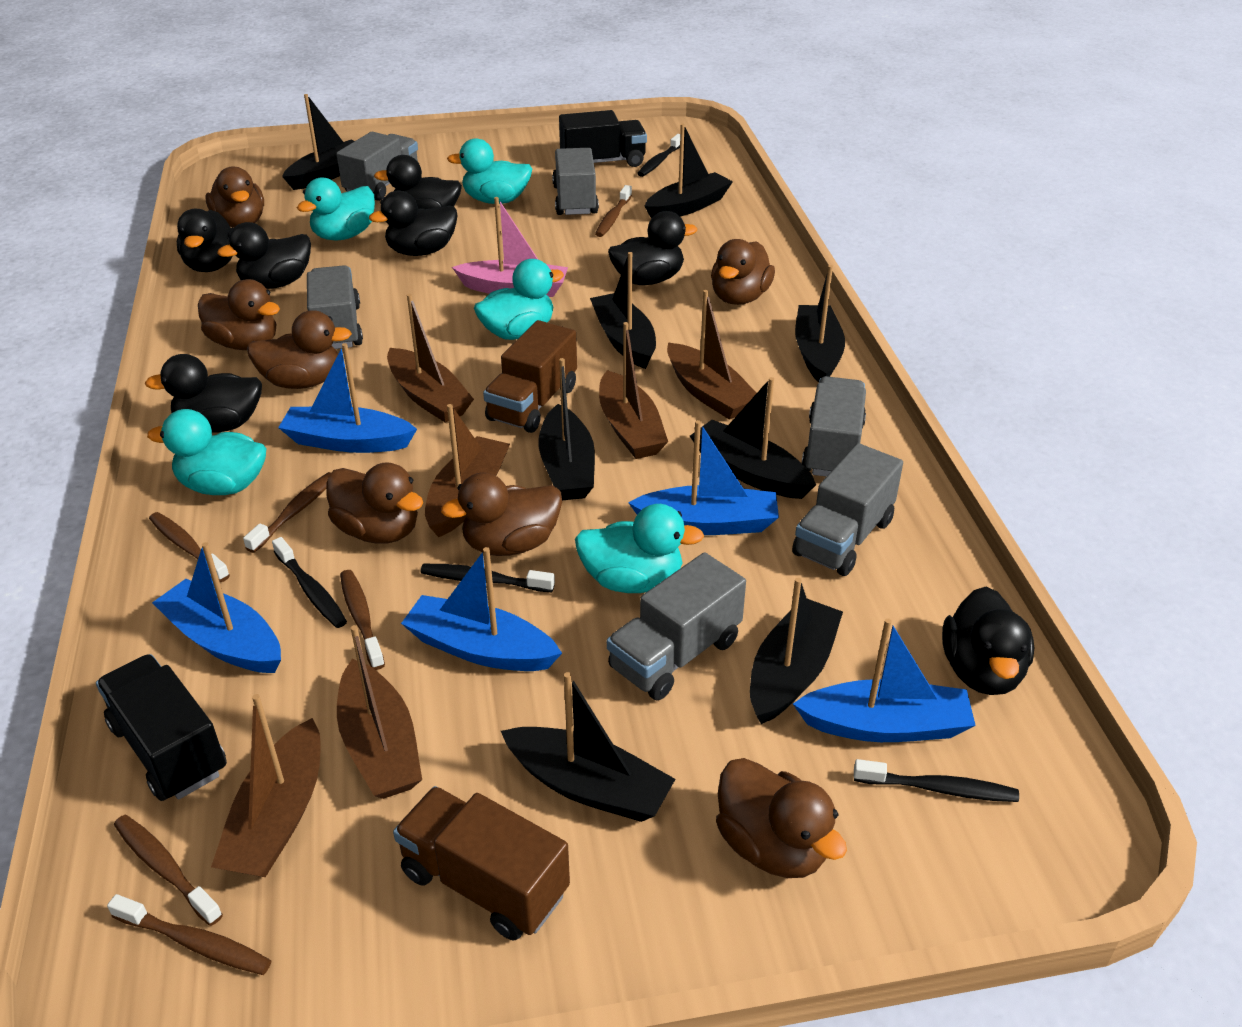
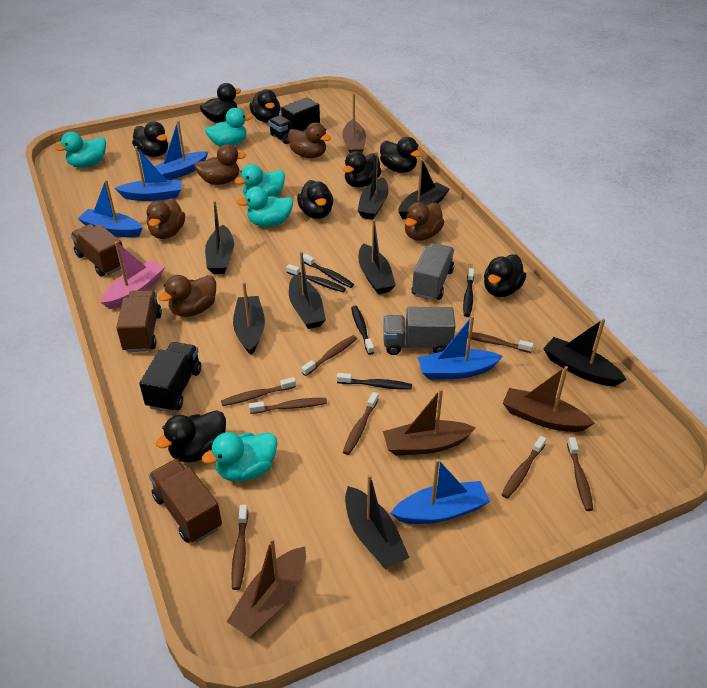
black duck: 7 -> 8
black toothbrush: 4 -> 5
brown boat: 6 -> 4
brown duck: 7 -> 5
brown toothbrush: 6 -> 8
brown truck: 2 -> 3
grey truck: 6 -> 2

